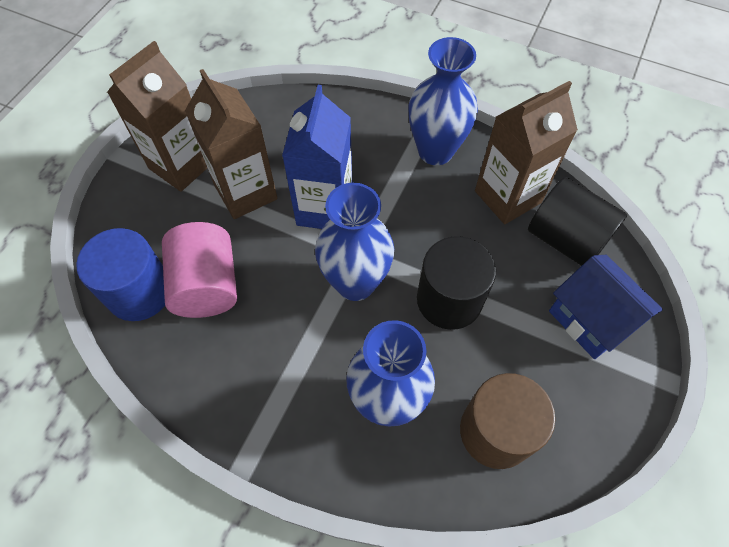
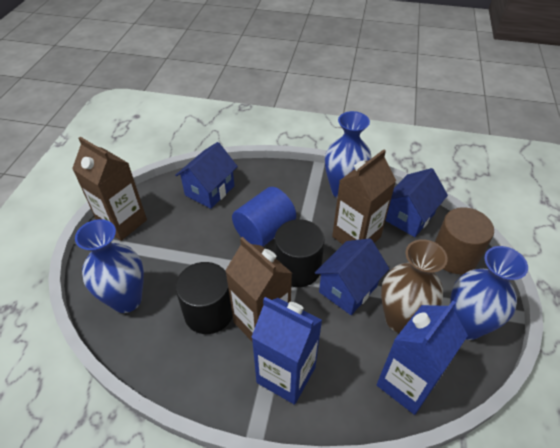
blue carton: 1 -> 2
blue house: 1 -> 3
brown vase: 0 -> 1
pink cylinder: 1 -> 0

